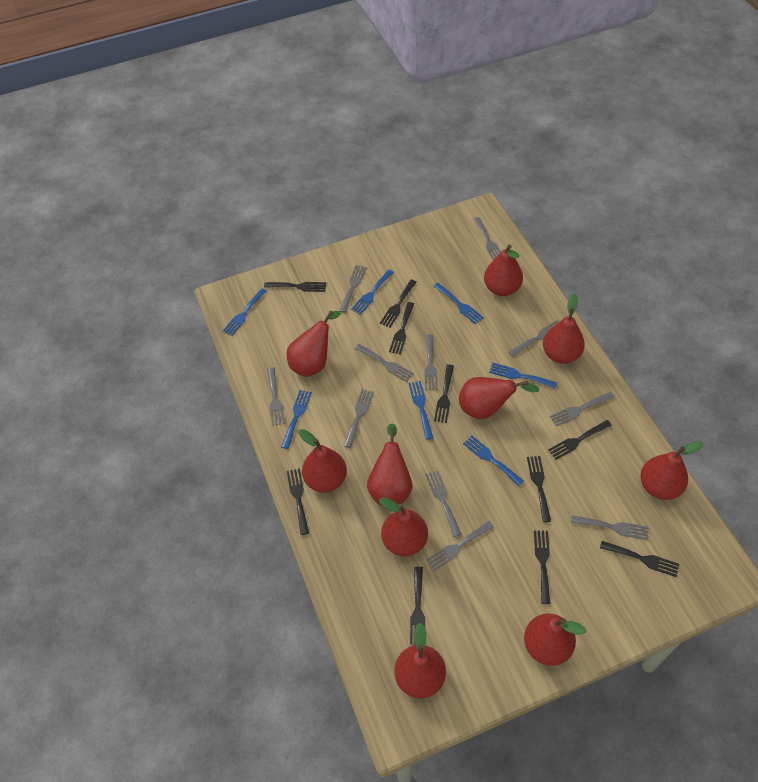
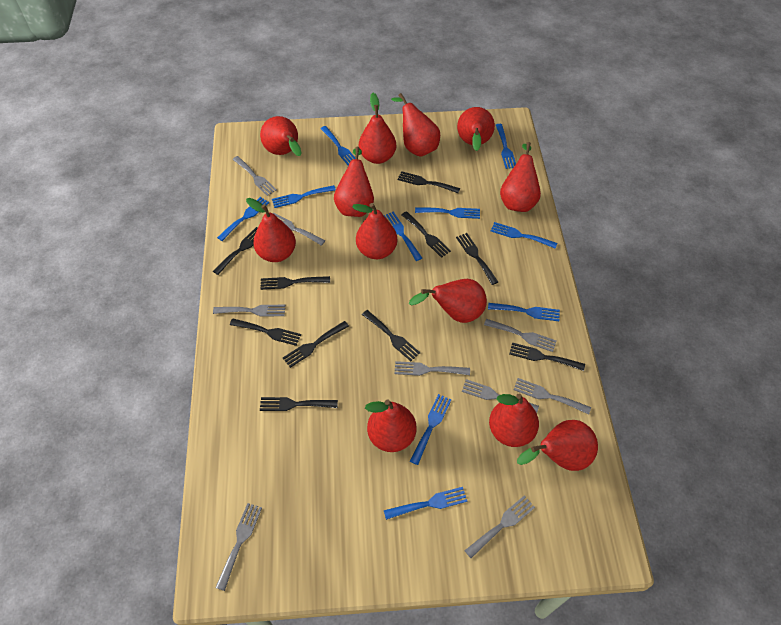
blue fork: 7 -> 10
grey fork: 11 -> 9
red pear: 10 -> 12

